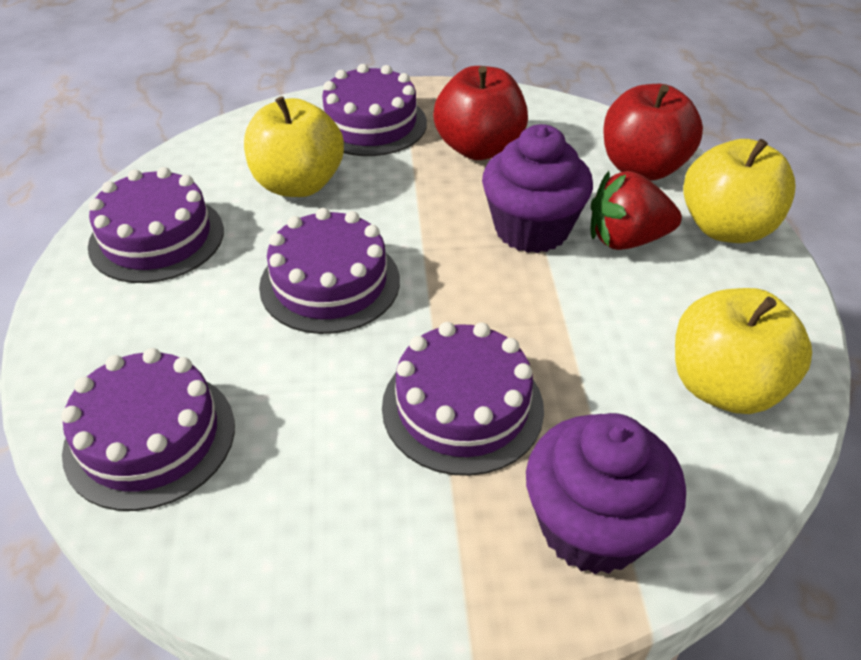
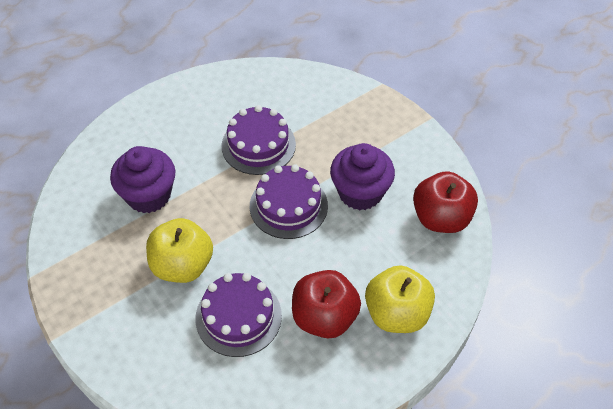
purple cake: 5 -> 3
red strawberry: 1 -> 0
yellow apple: 3 -> 2

